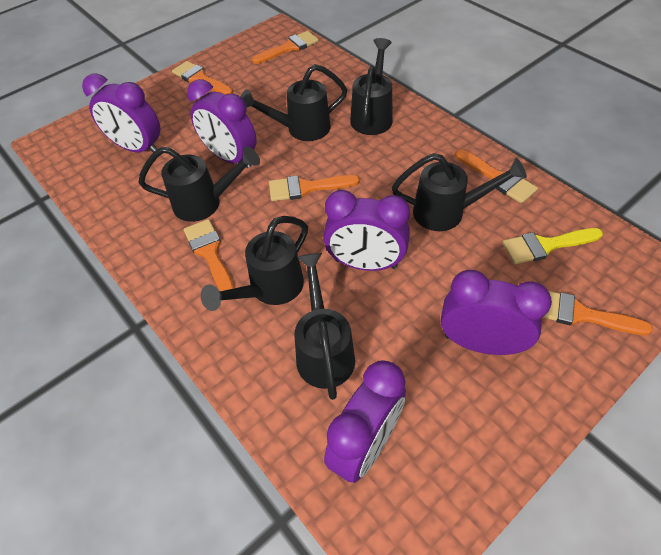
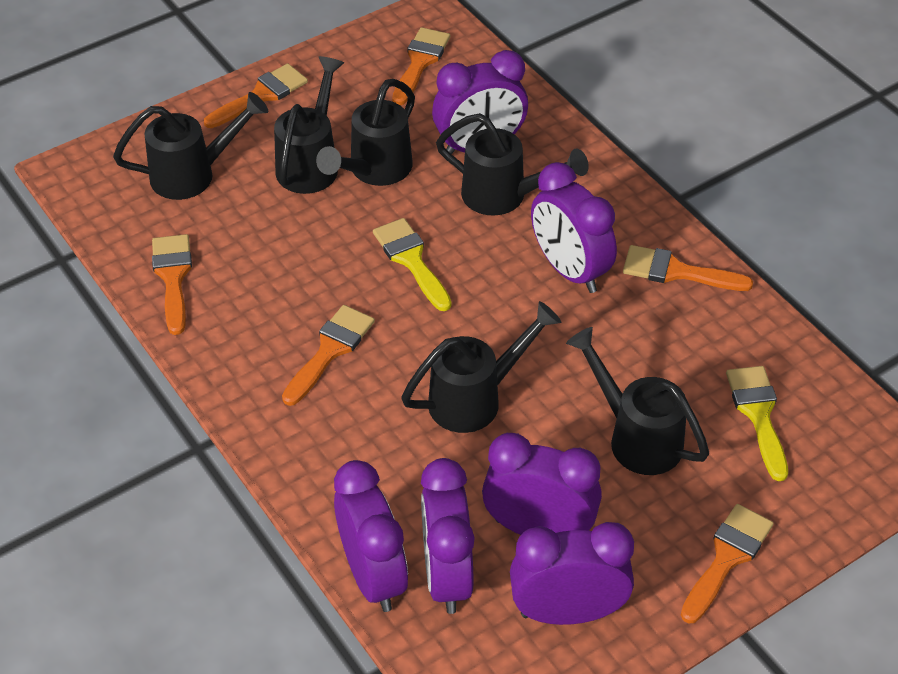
purple clock: 5 -> 6
yellow brush: 1 -> 2

